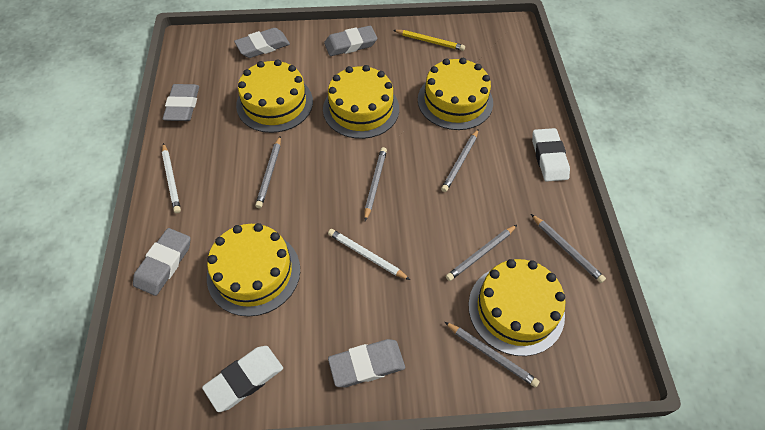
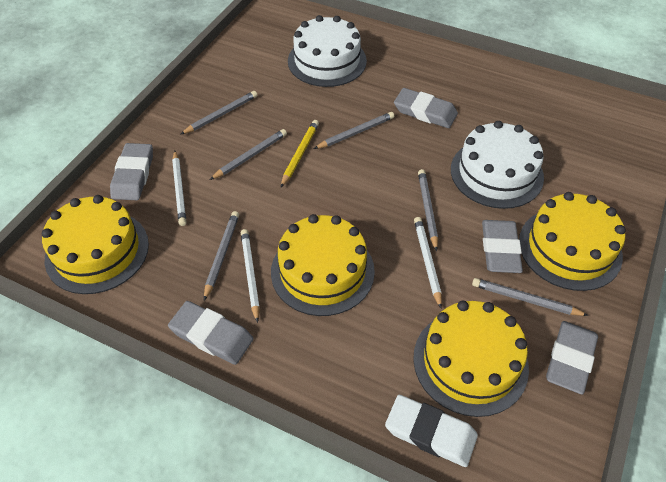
white cake: 0 -> 2
white eraser: 2 -> 1
white pencil: 2 -> 3
yellow cake: 5 -> 4

